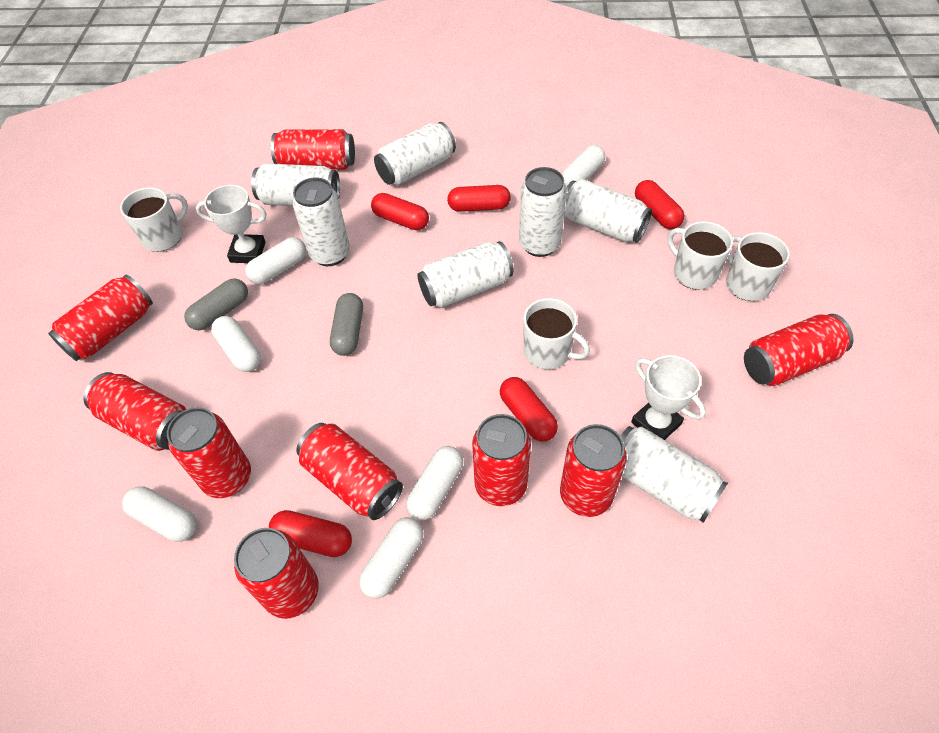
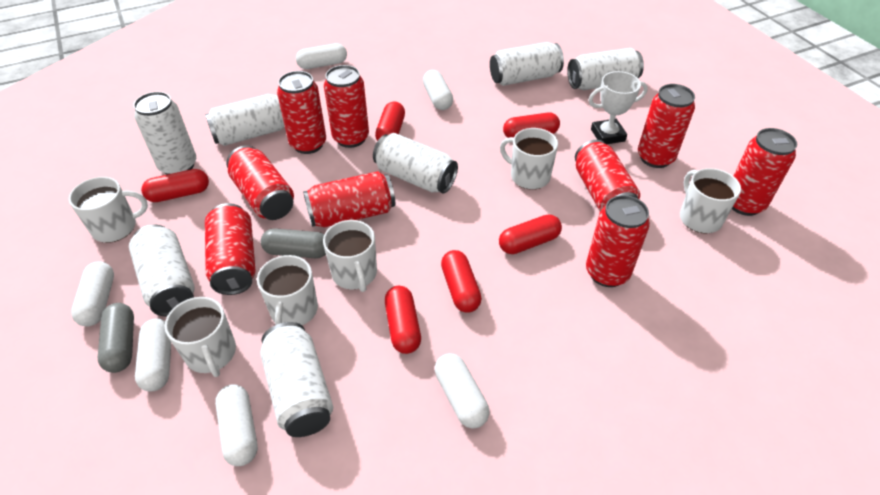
red capsule: 5 -> 6
white mug: 4 -> 6
white trophy: 2 -> 1

